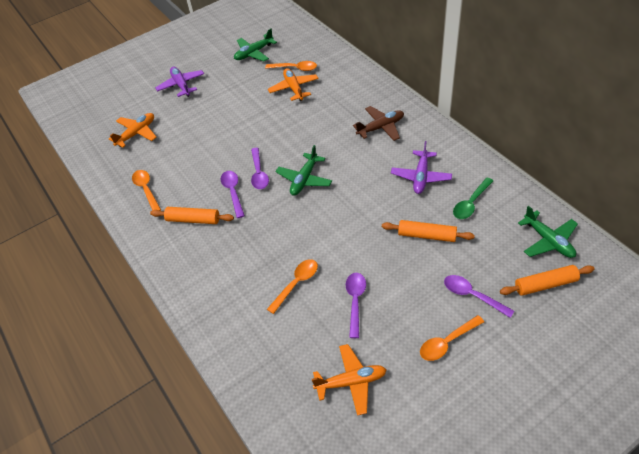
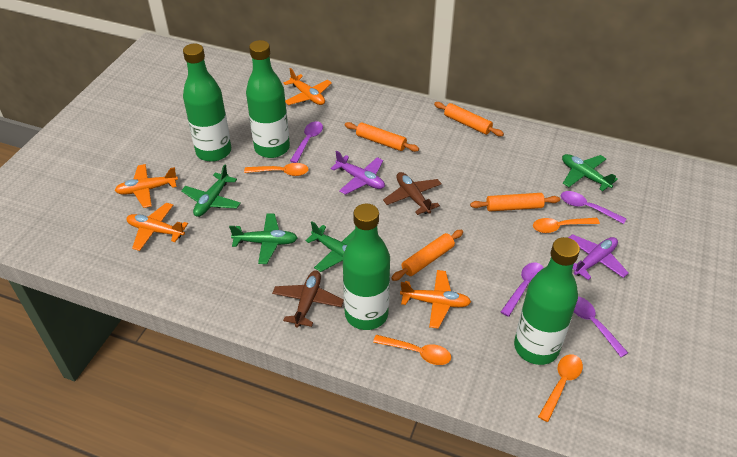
brown plane: 1 -> 2
green bottle: 0 -> 4
green plane: 3 -> 4
green spoon: 1 -> 0
orange plane: 3 -> 4
orange rolling pin: 3 -> 4

